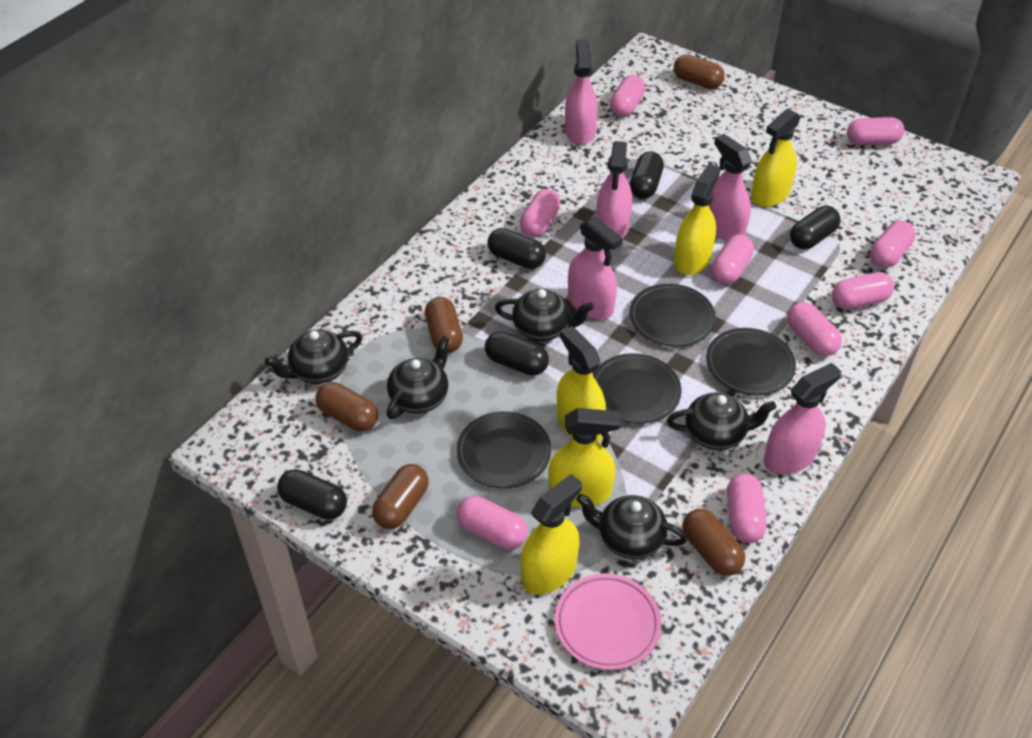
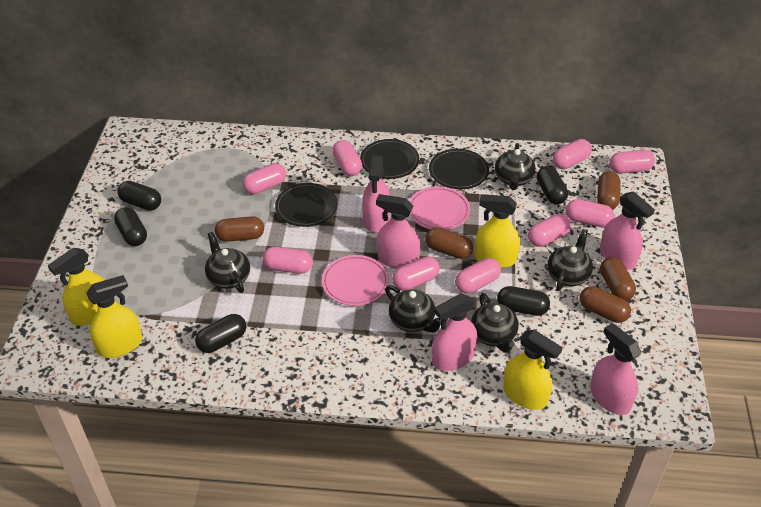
black plate: 4 -> 3
pink plate: 1 -> 2
yellow spray bottle: 5 -> 4

